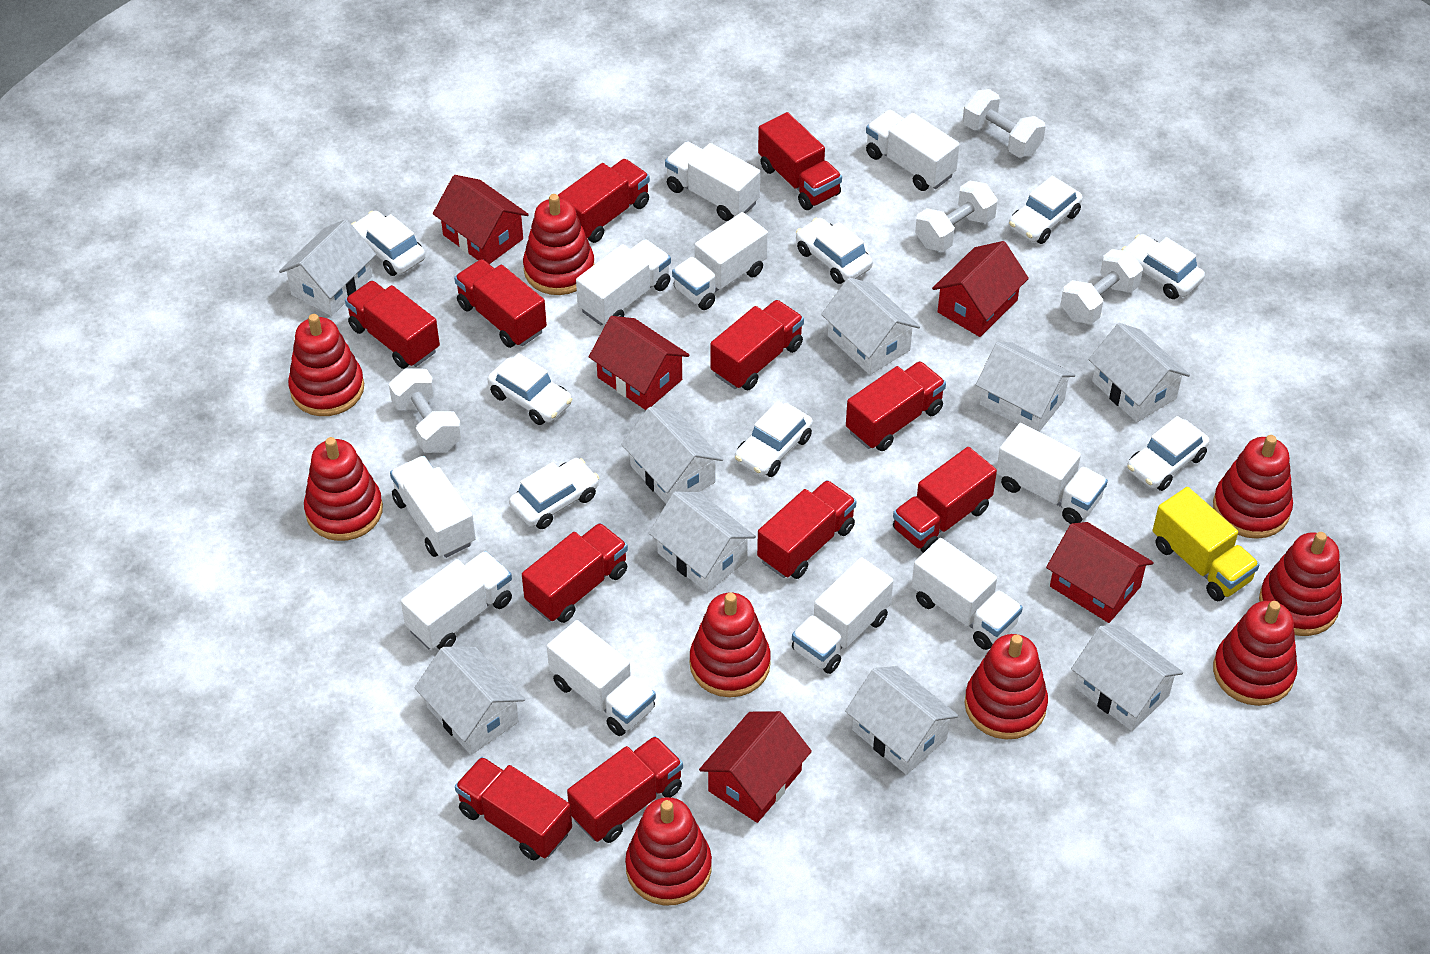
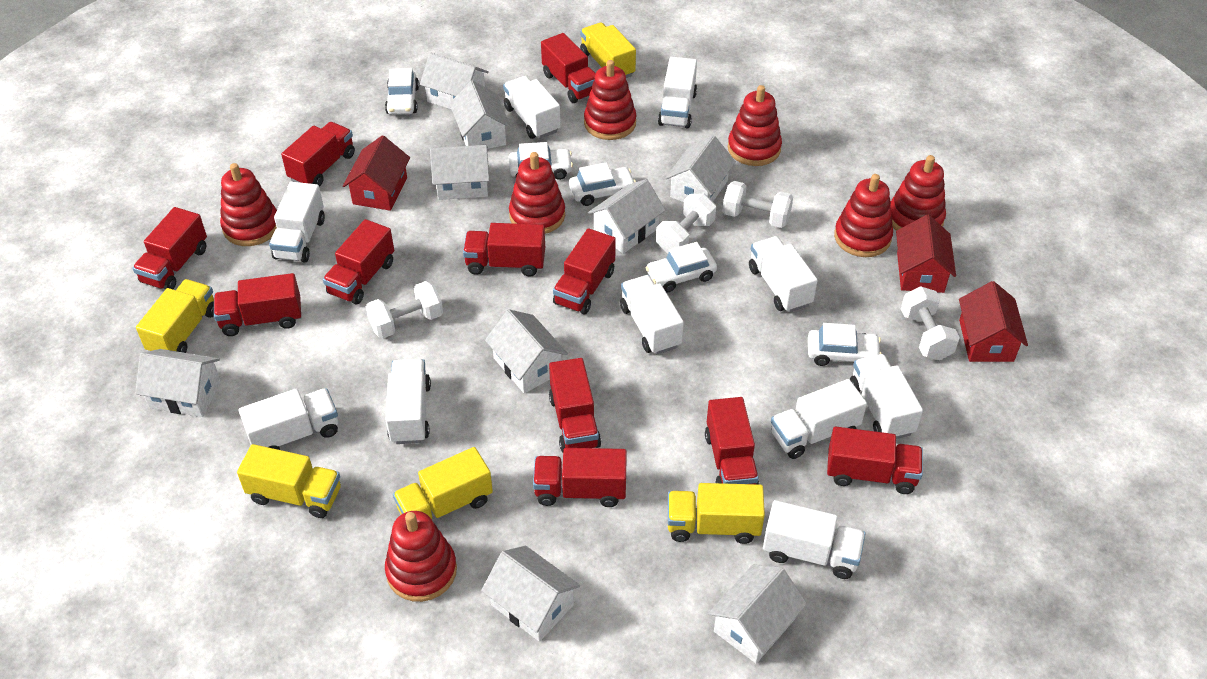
red house: 5 -> 3
red stacking toy: 9 -> 7
white car: 8 -> 5
yellow truck: 1 -> 5

